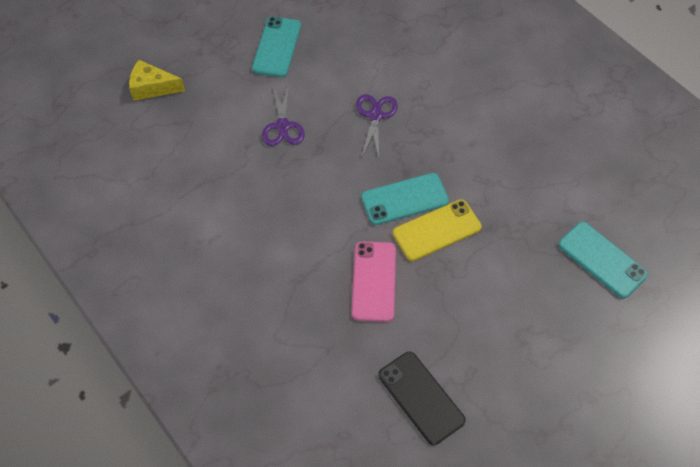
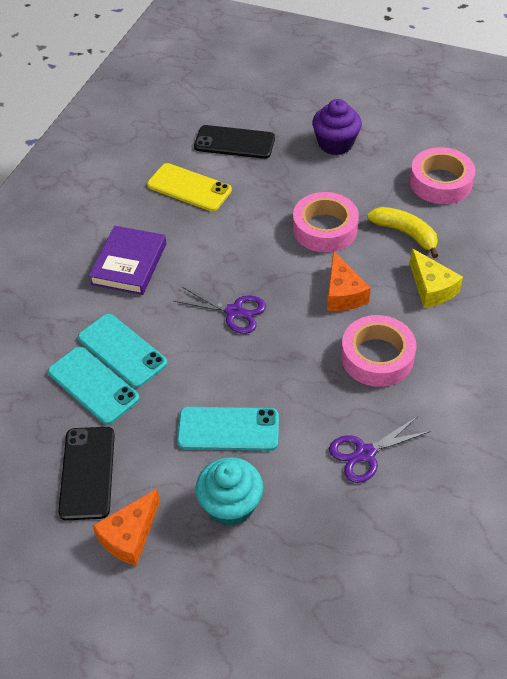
black phone: 1 -> 2
orange cheese: 0 -> 2
pink phone: 1 -> 0
pink tape: 0 -> 3
purple book: 0 -> 1
purple cupcake: 0 -> 1
turquoise cupcake: 0 -> 1
yellow banana: 0 -> 1

